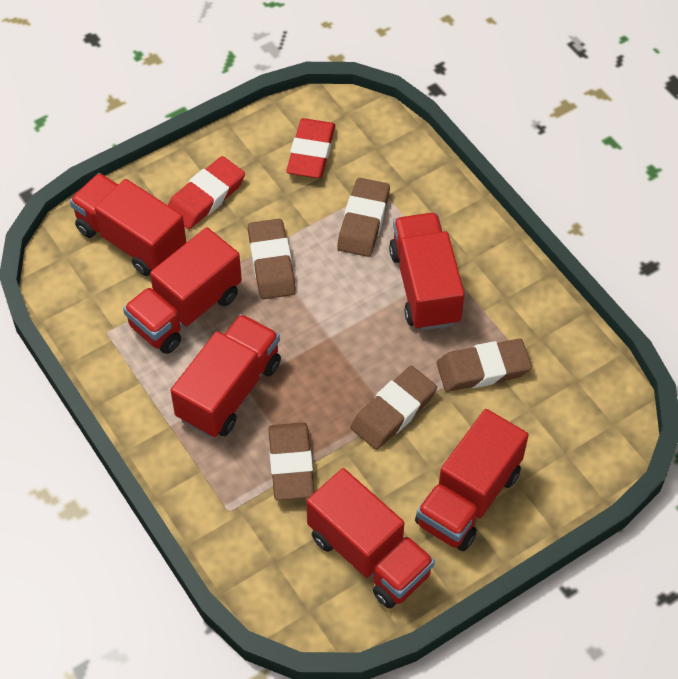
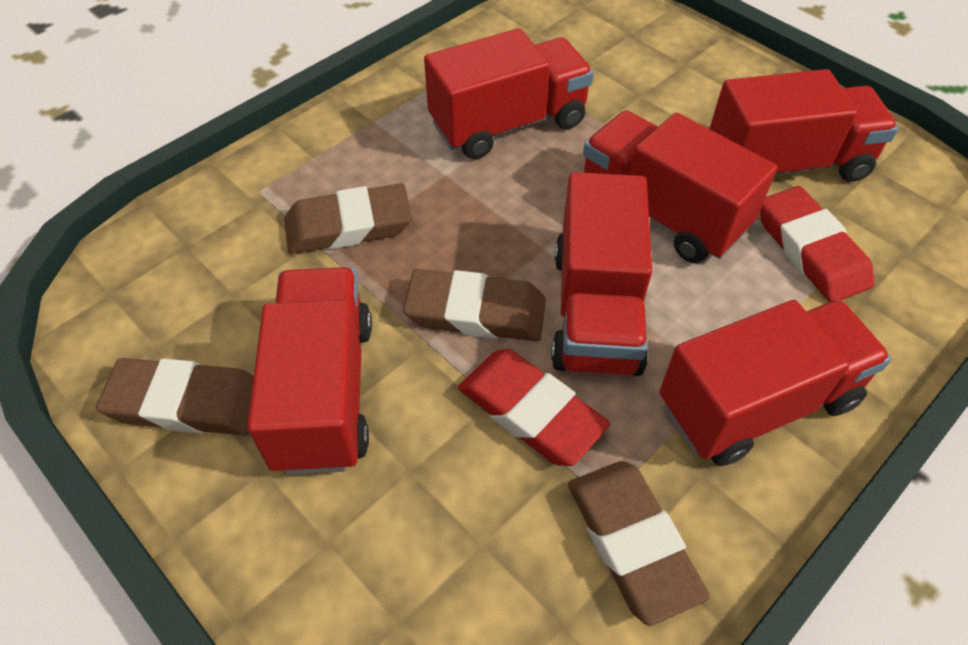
brown eraser: 5 -> 4

